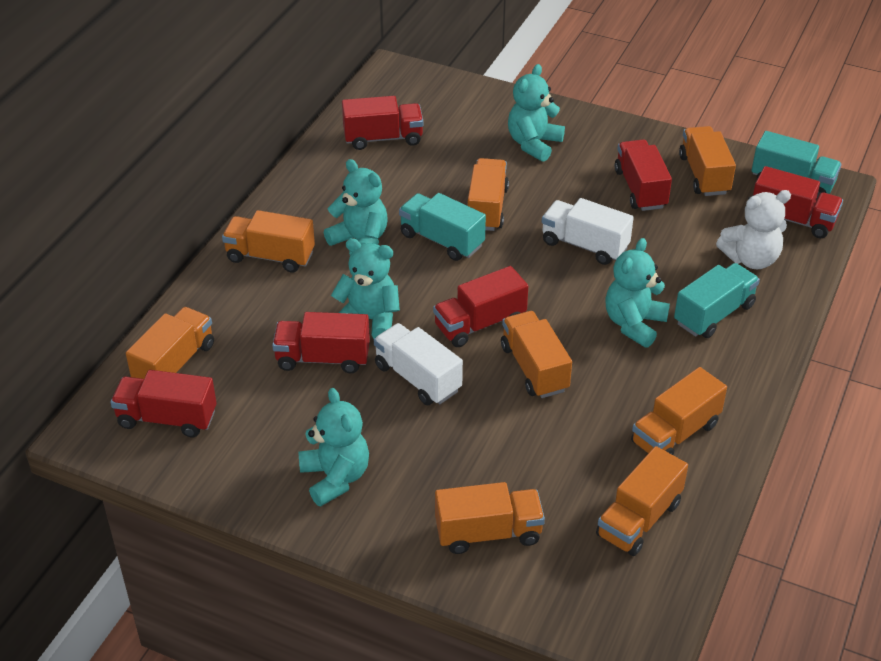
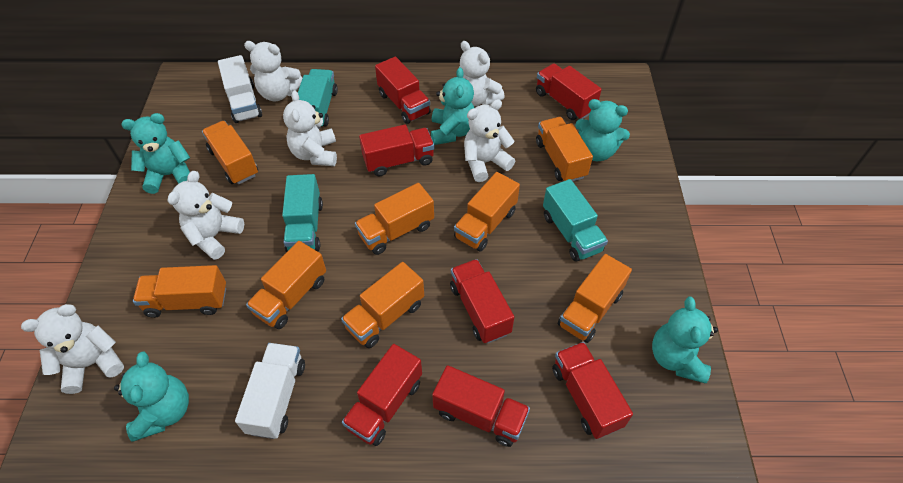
red truck: 6 -> 7
white teddy bear: 1 -> 6

